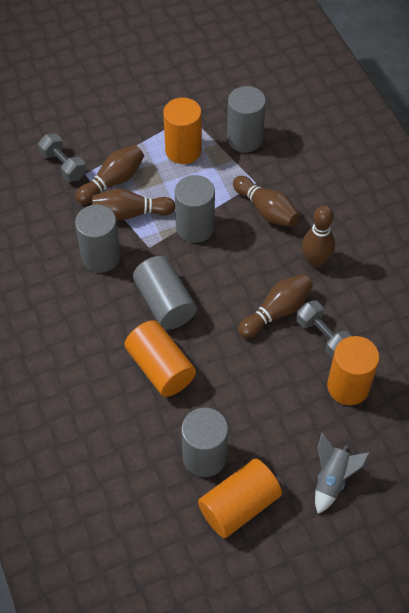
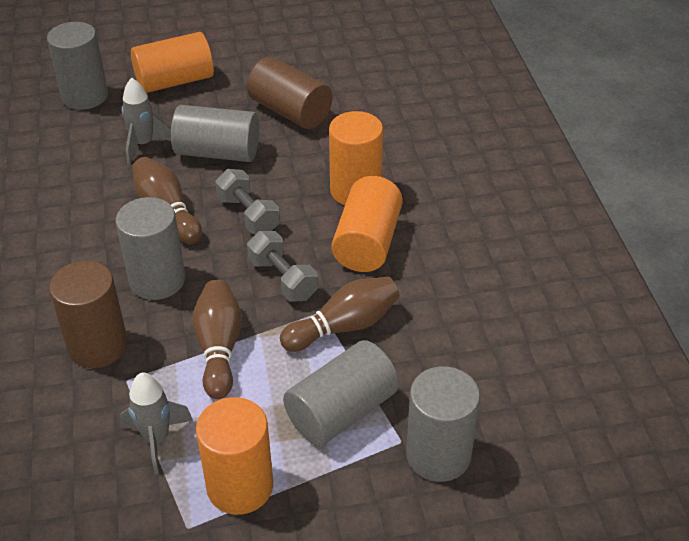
brown bowling pin: 5 -> 3
brown cylinder: 0 -> 2
grey rocket: 1 -> 2

